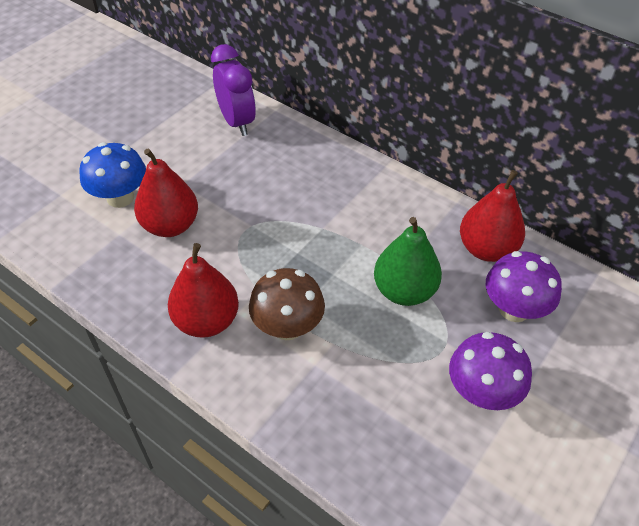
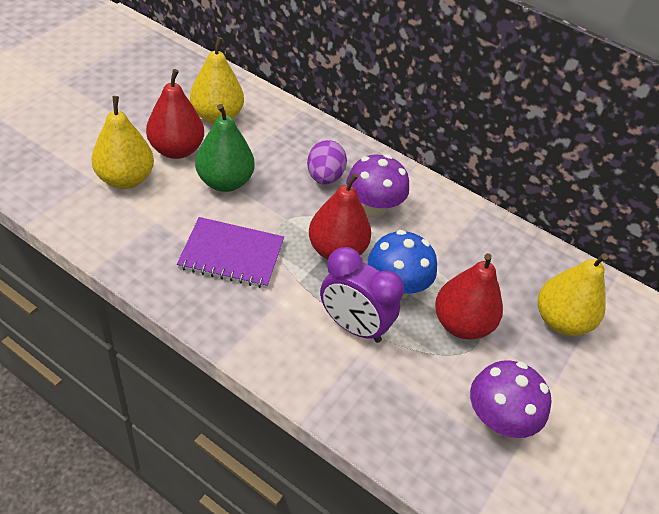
brown mushroom: 1 -> 0
purple egg: 0 -> 1
purple notebook: 0 -> 1
yellow pear: 0 -> 3

